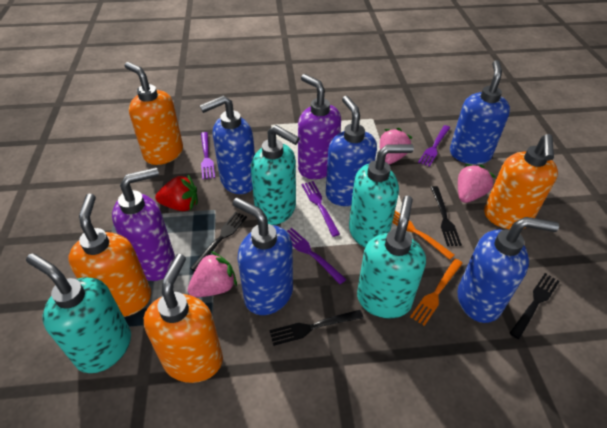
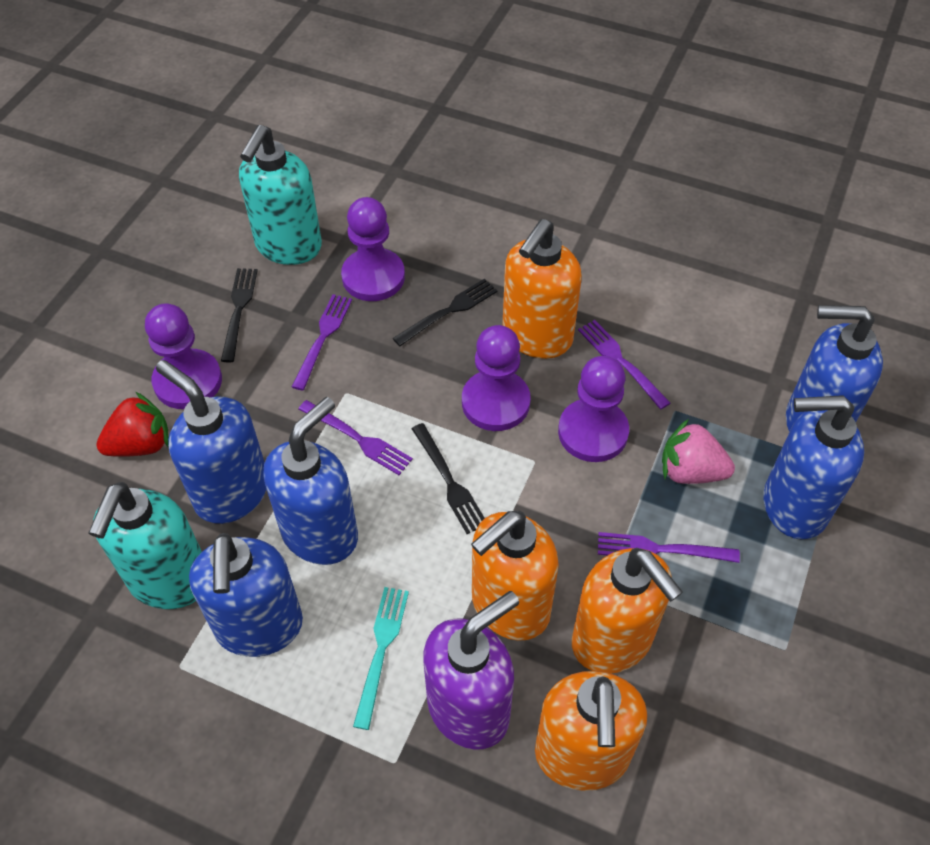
black fork: 4 -> 3
orange fork: 2 -> 0
pink strawberry: 3 -> 1
purple pawn: 0 -> 4
purple soap dispenser: 2 -> 1
turquoise fork: 0 -> 1
turquoise soap dispenser: 4 -> 2

